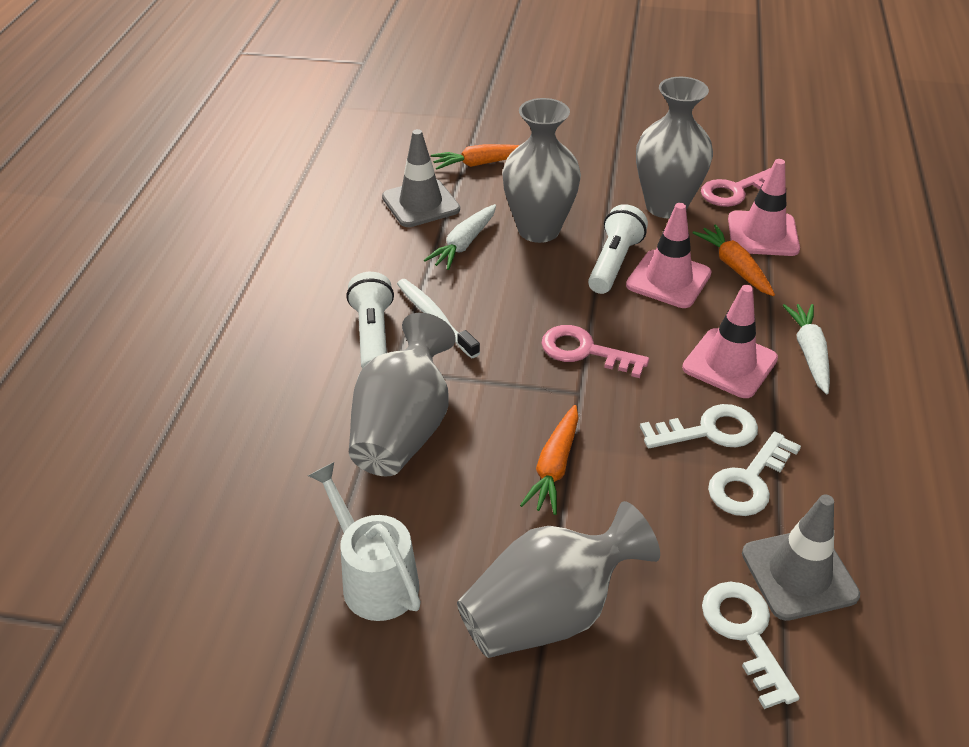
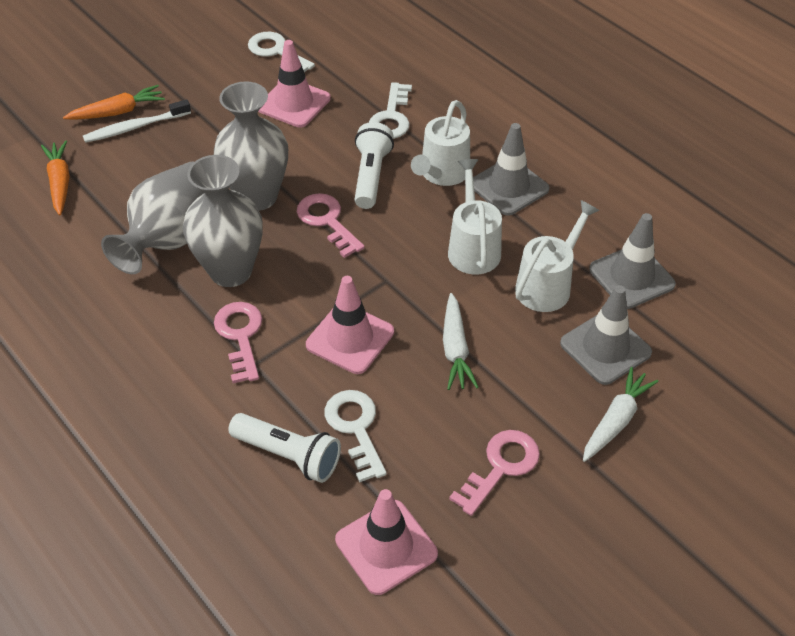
grey traffic cone: 2 -> 3
grey vase: 4 -> 3
orange carrot: 3 -> 2
pink key: 2 -> 3
white watering can: 1 -> 3

